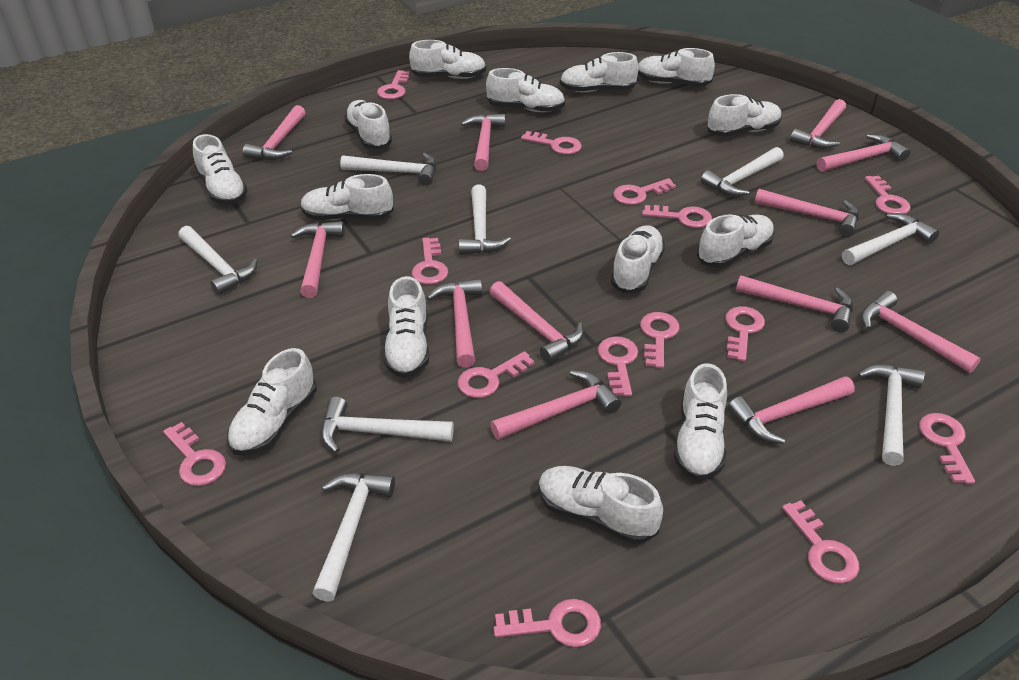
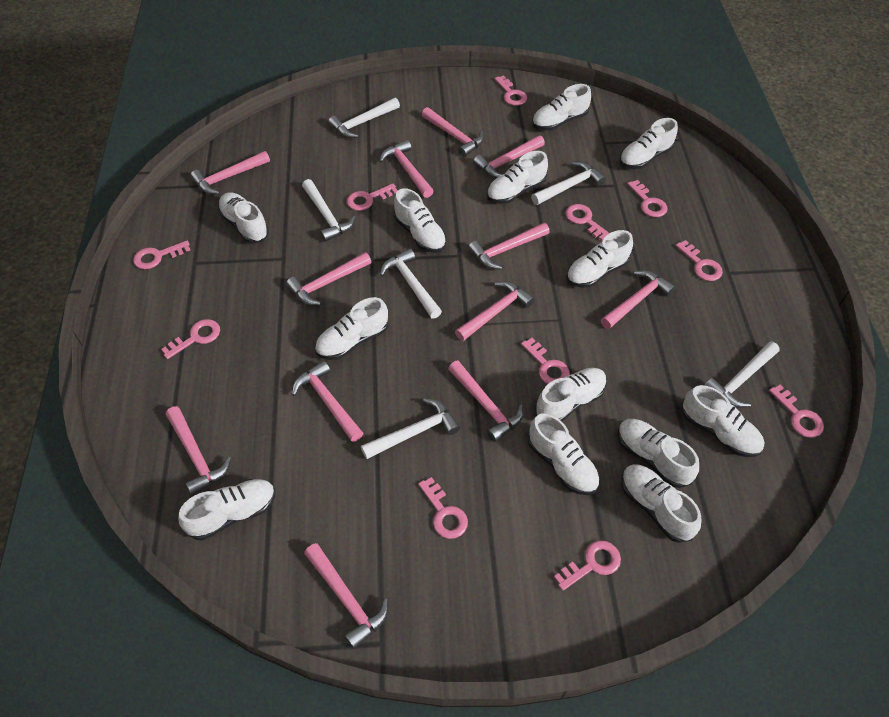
pink key: 14 -> 11
white hammer: 8 -> 6
white shoe: 14 -> 13

